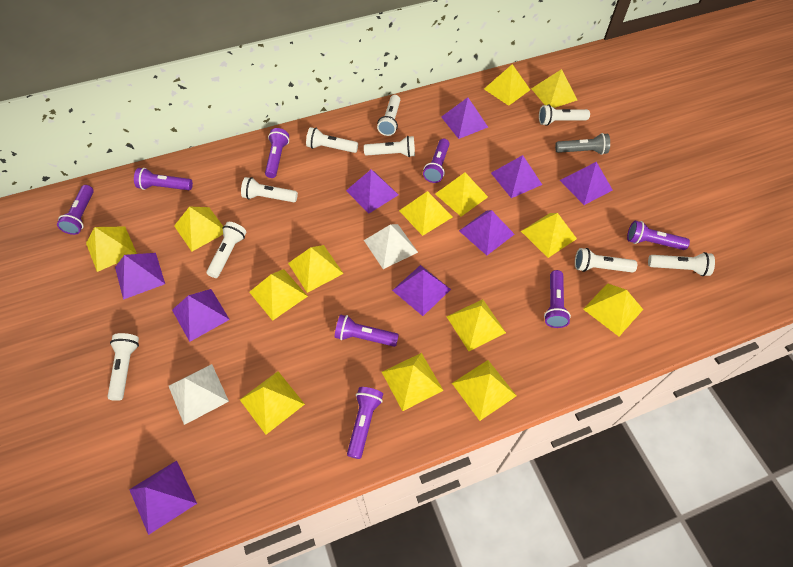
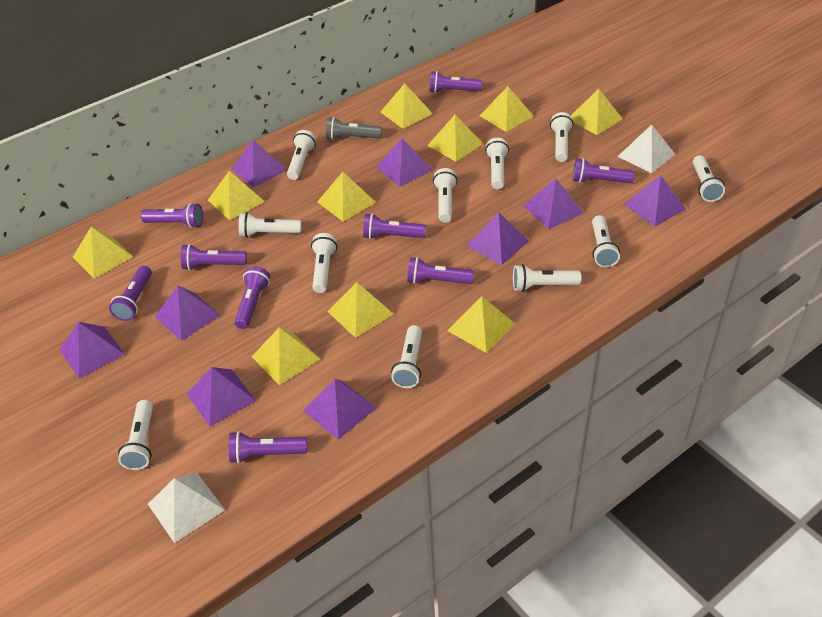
purple flashlight: 8 -> 9
white flashlight: 9 -> 11
yellow pyramid: 14 -> 10

